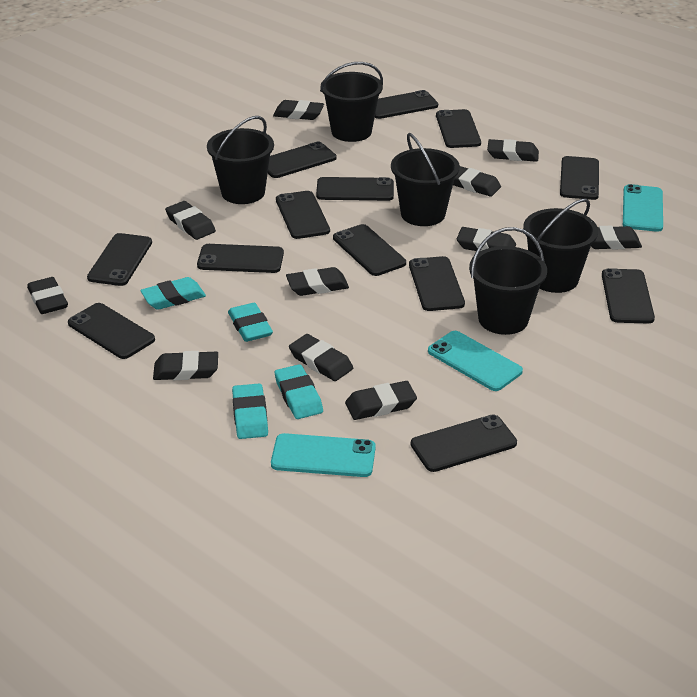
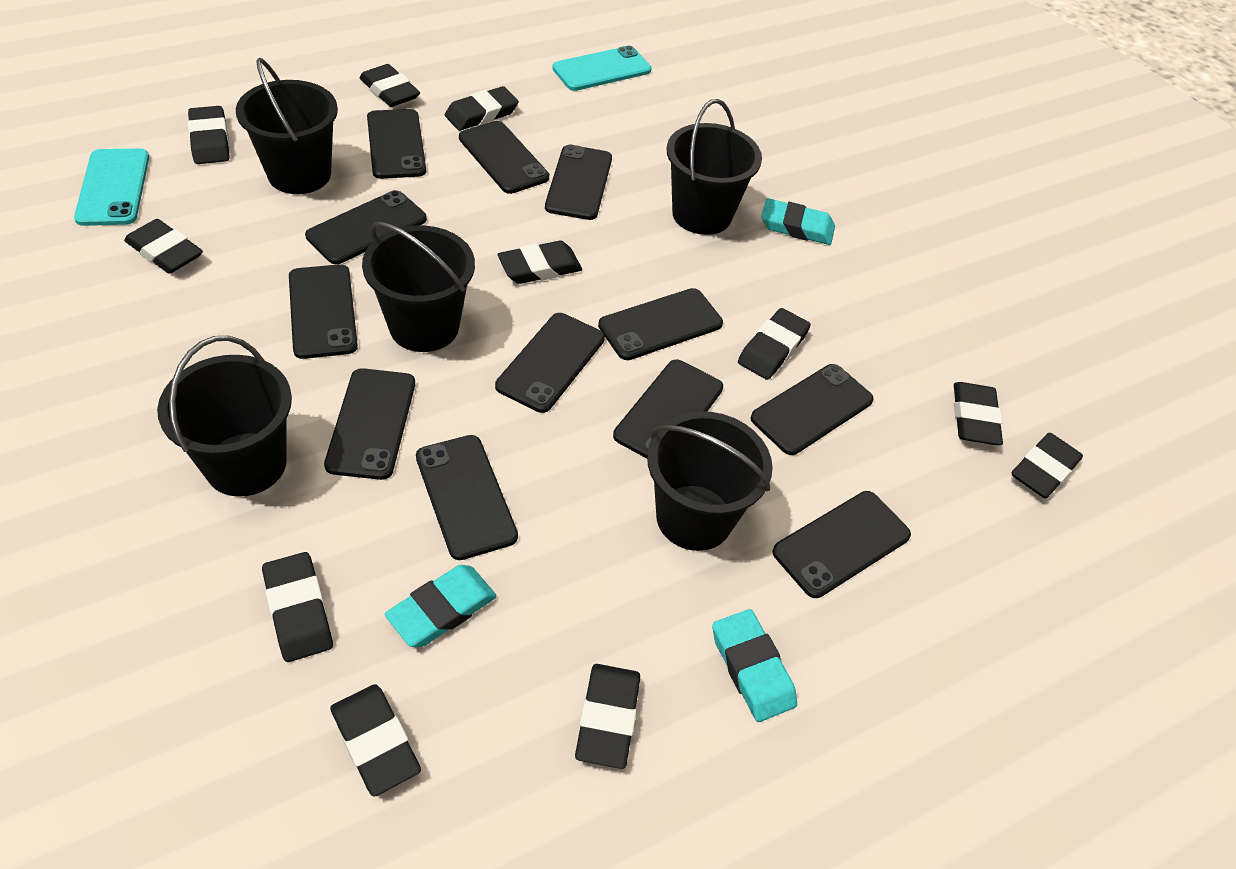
black phone: 13 -> 12
turquoise eraser: 4 -> 3
turquoise phone: 3 -> 2

